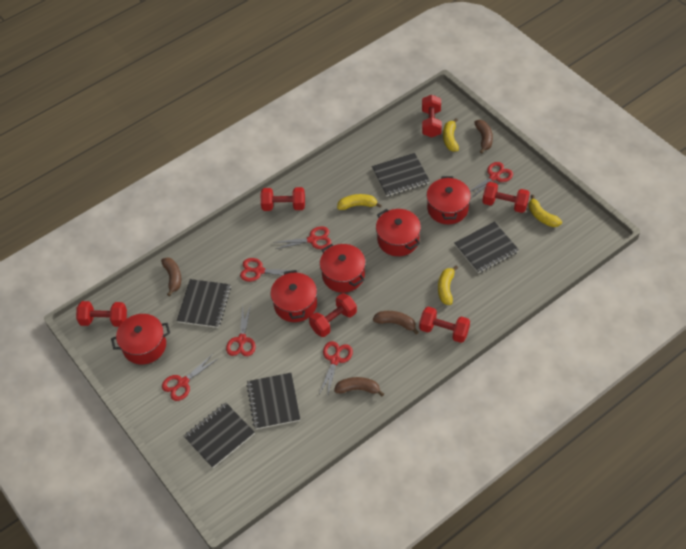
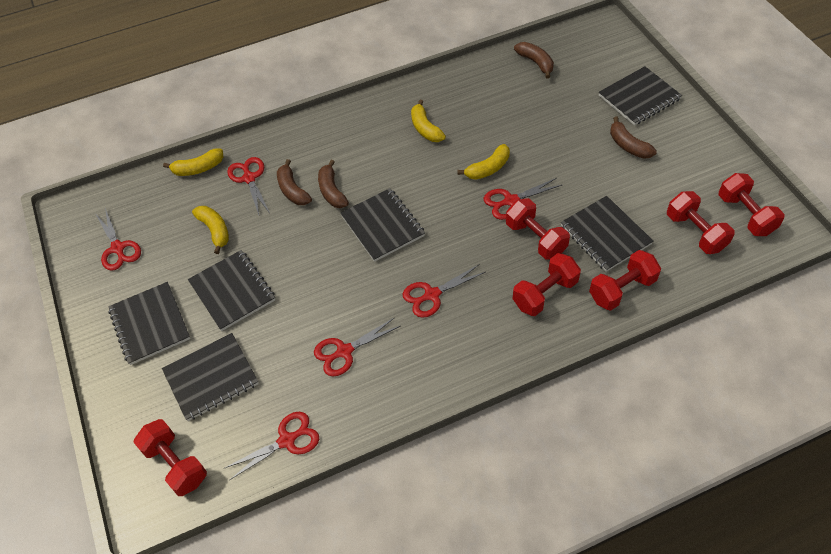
black notebook: 5 -> 6
red pot: 5 -> 0

